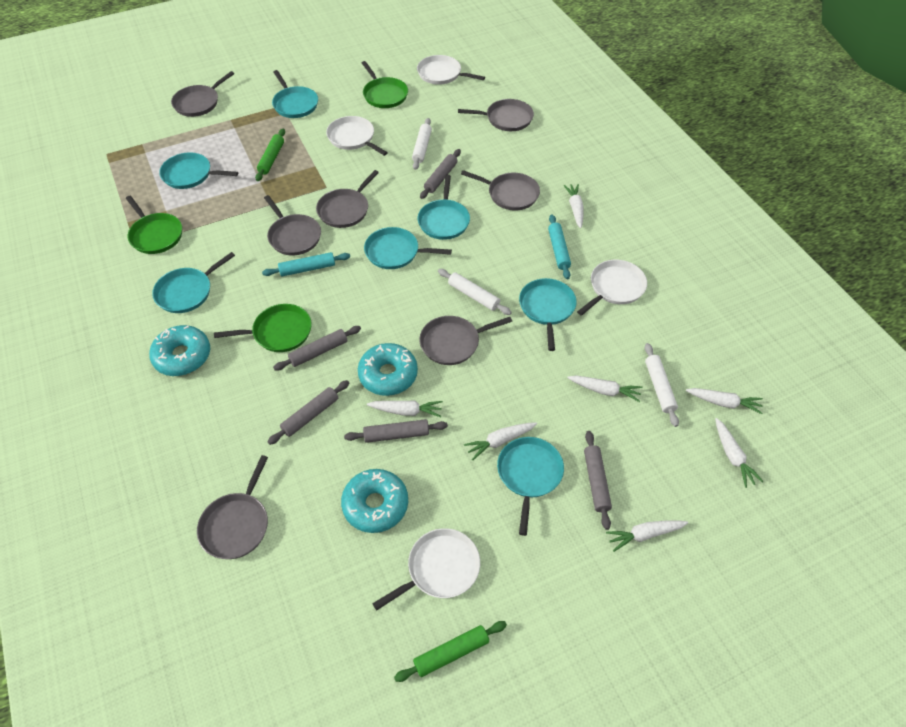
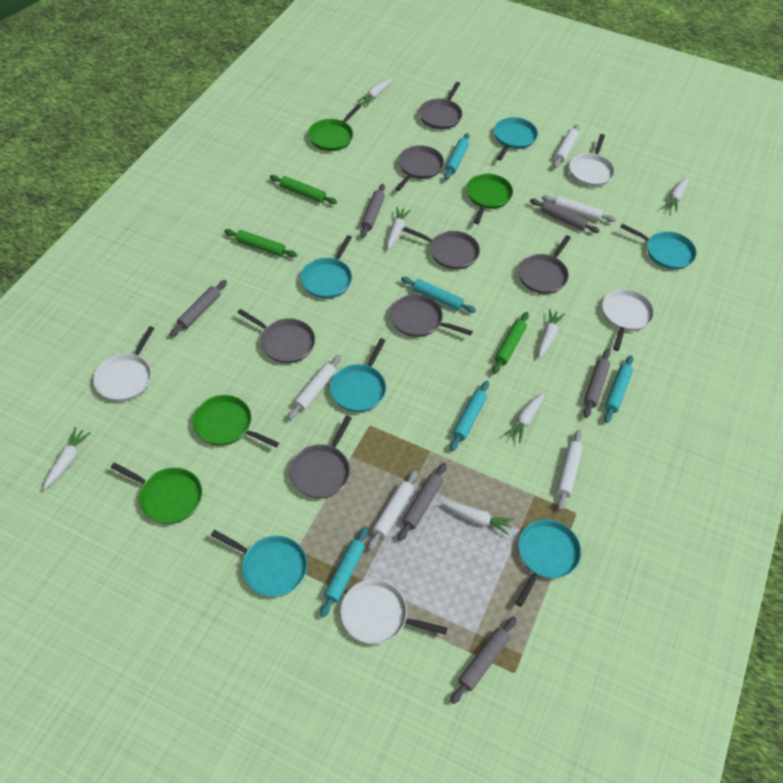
green pan: 3 -> 4
green rolling pin: 2 -> 3
grey rolling pin: 5 -> 6
turquoise donut: 3 -> 0
turquoise pan: 7 -> 6
turquoise rolling pin: 2 -> 5
white rolling pin: 3 -> 5

